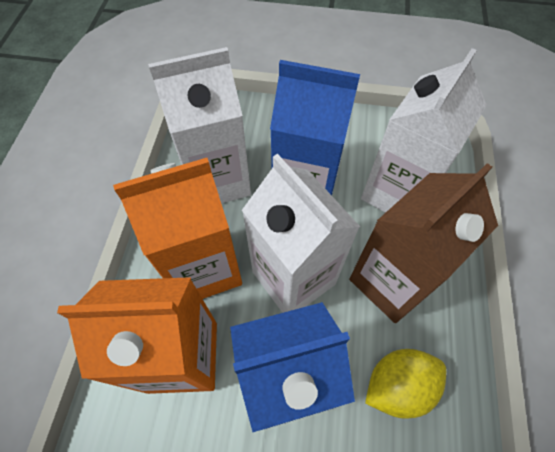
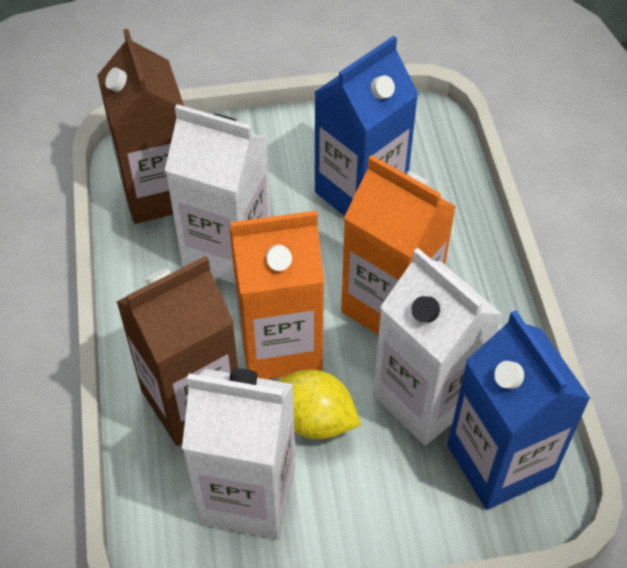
brown carton: 1 -> 2

